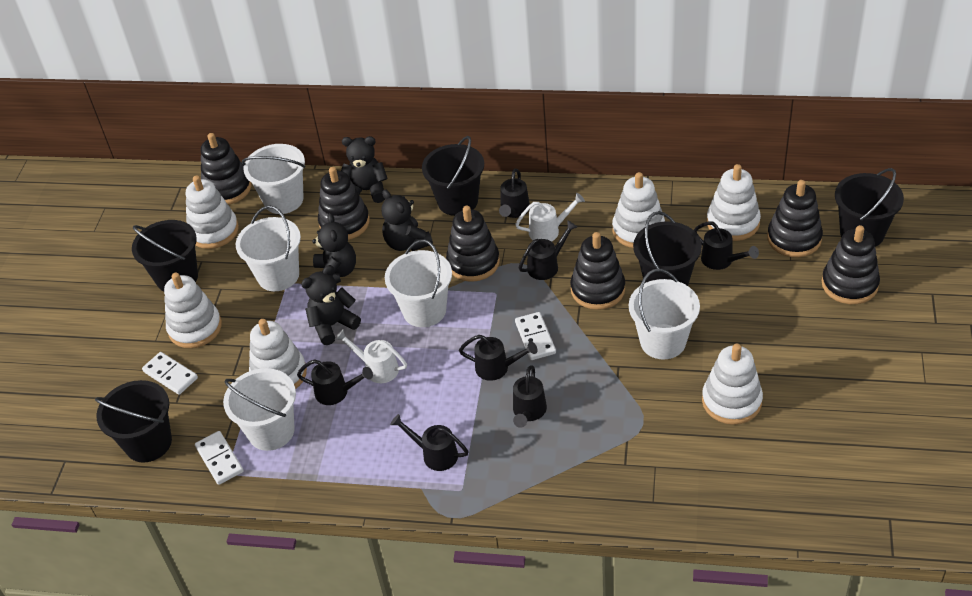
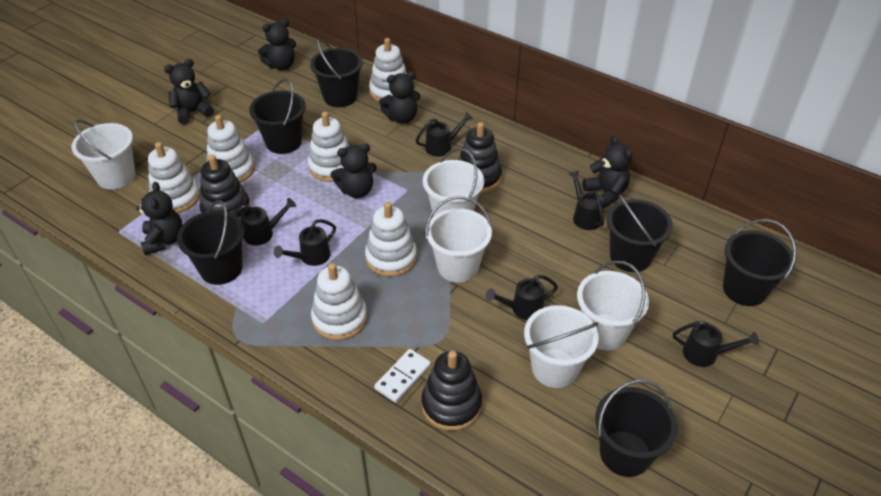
black bucket: 5 -> 6
black stacking toy: 6 -> 3
black teddy bear: 4 -> 6
black watering can: 7 -> 6
white domino: 3 -> 1
white watering can: 2 -> 0

